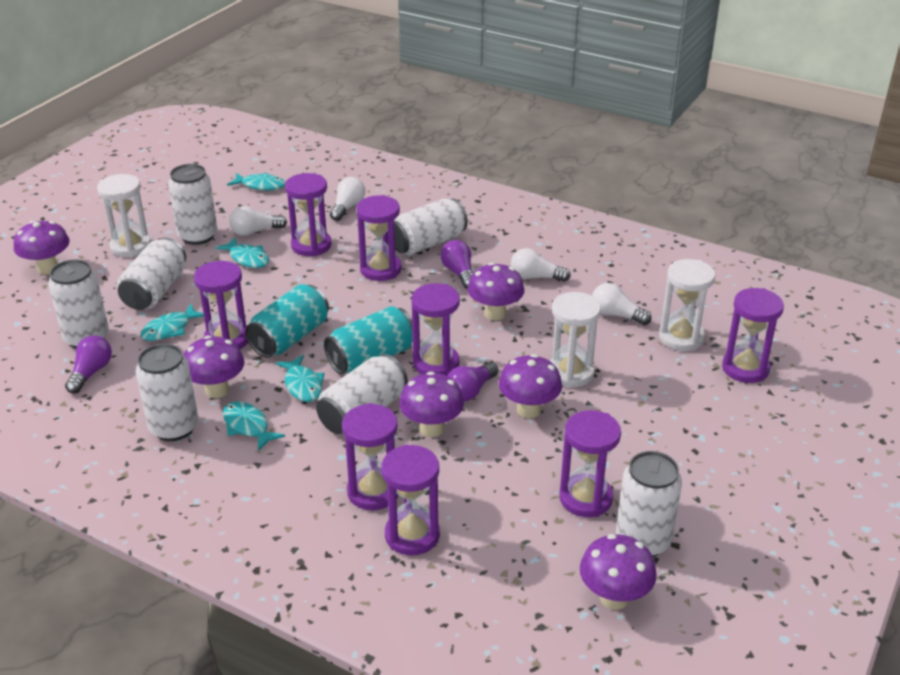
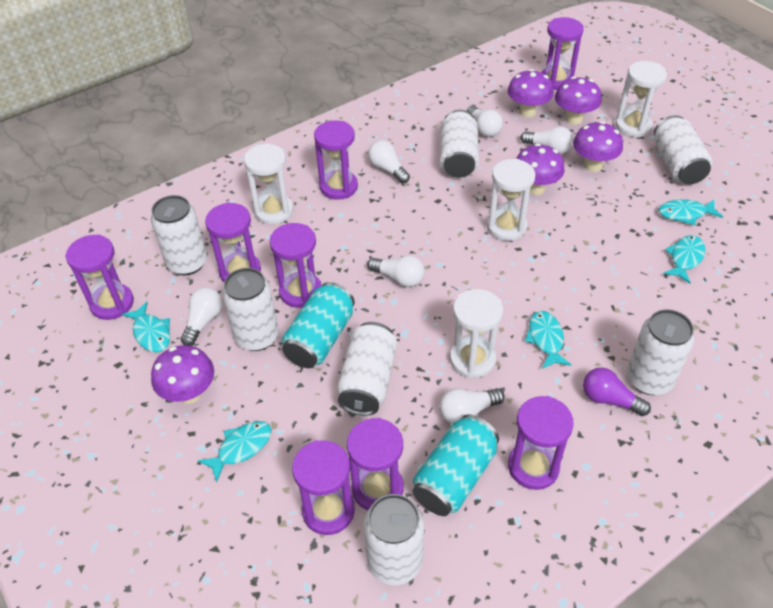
purple light bulb: 3 -> 1
purple mushroom: 6 -> 5
white hourglass: 3 -> 4
white light bulb: 4 -> 6

